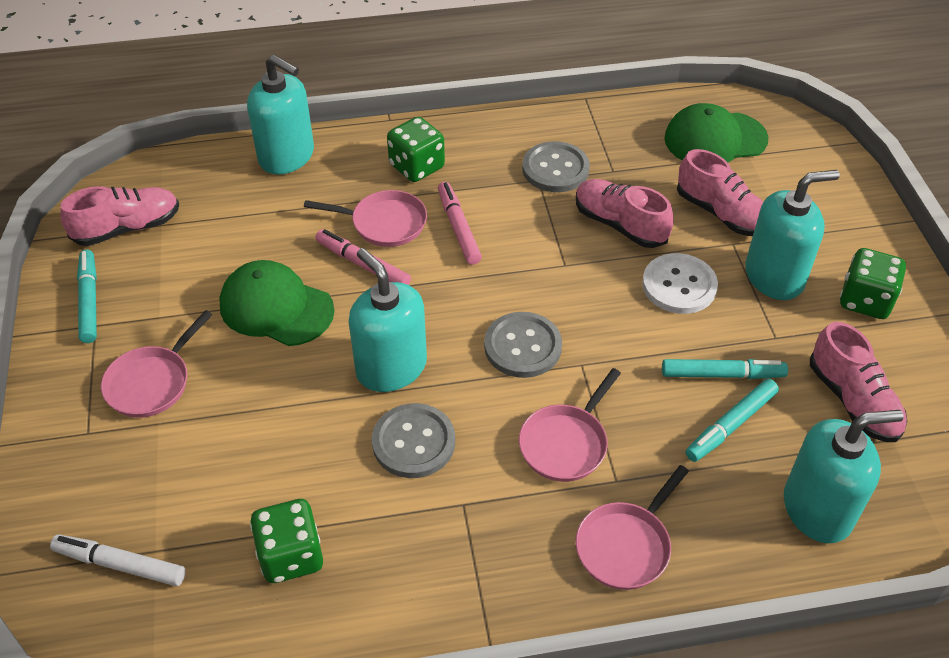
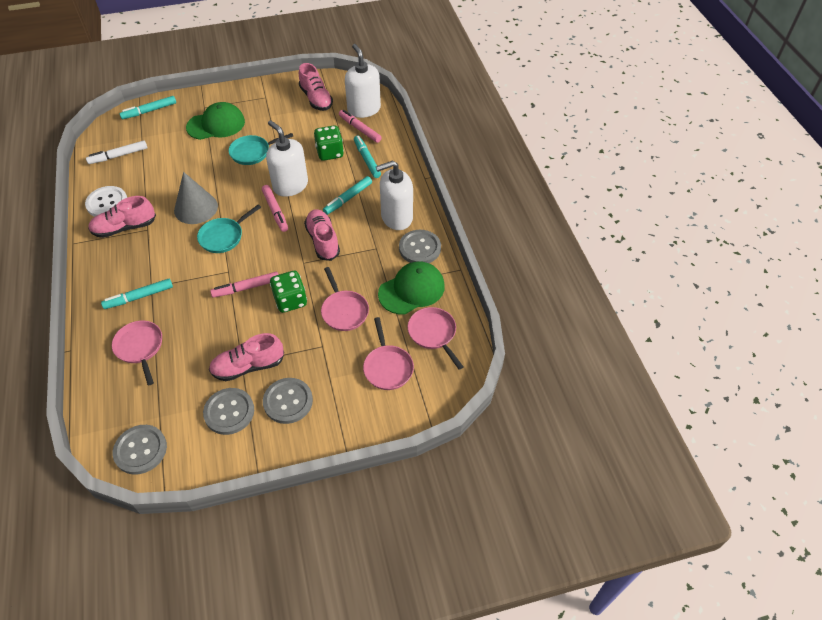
green dice: 3 -> 2
grey button: 3 -> 4
grey cone: 0 -> 1
pink marker: 2 -> 3
turquoise marker: 3 -> 4
turquoise pan: 0 -> 2
turquoise soap dispenser: 4 -> 0
white soap dispenser: 0 -> 3

